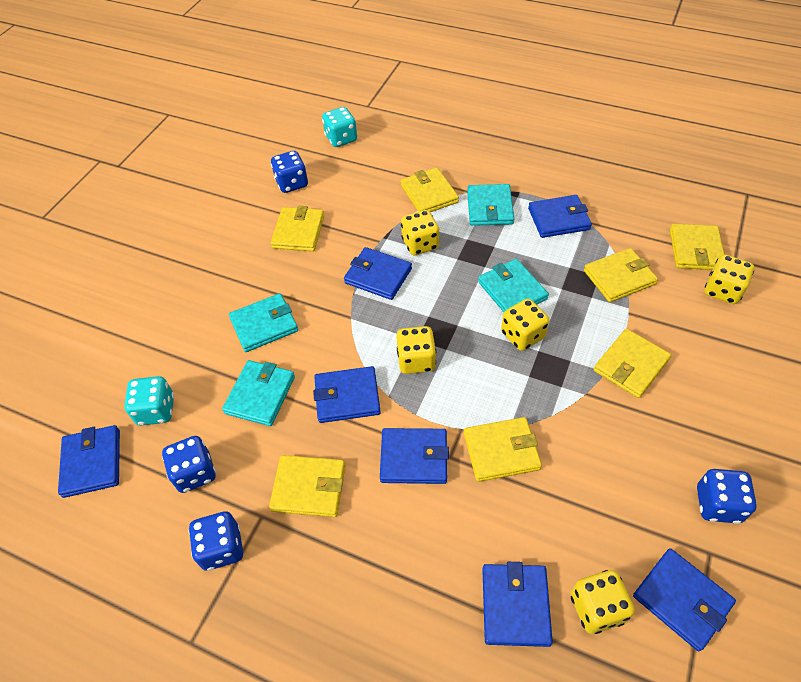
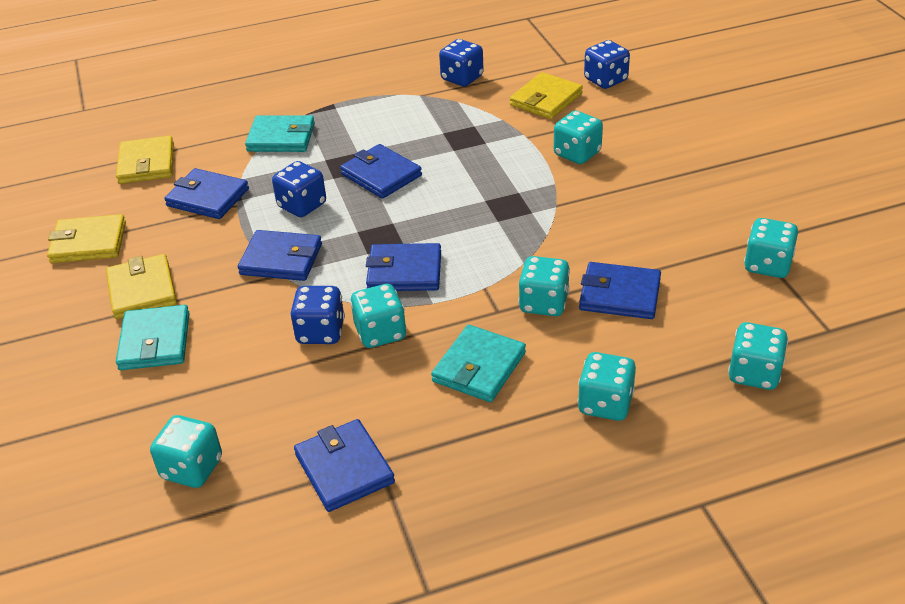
blue wallet: 7 -> 6
turquoise dice: 2 -> 7
turquoise wallet: 4 -> 3
yellow dice: 5 -> 0
yellow wallet: 7 -> 4

